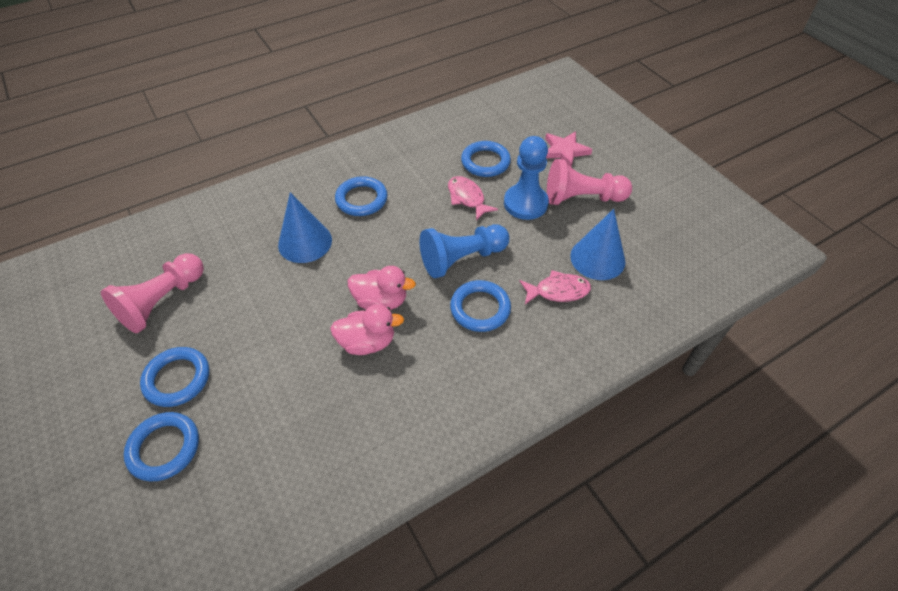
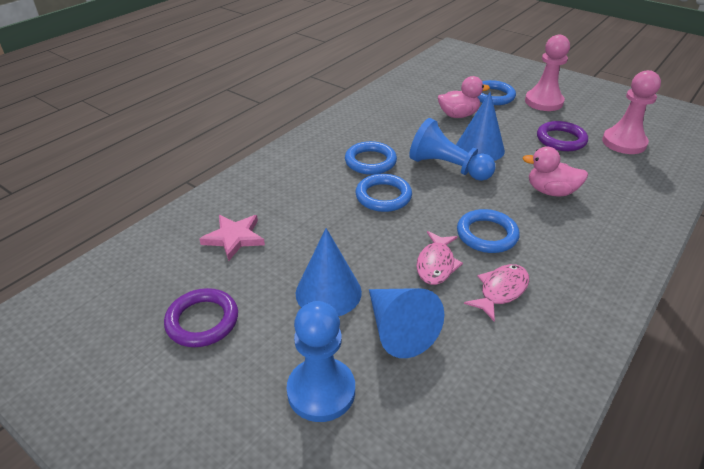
blue cone: 2 -> 3
blue ring: 5 -> 4
purple ring: 0 -> 2

